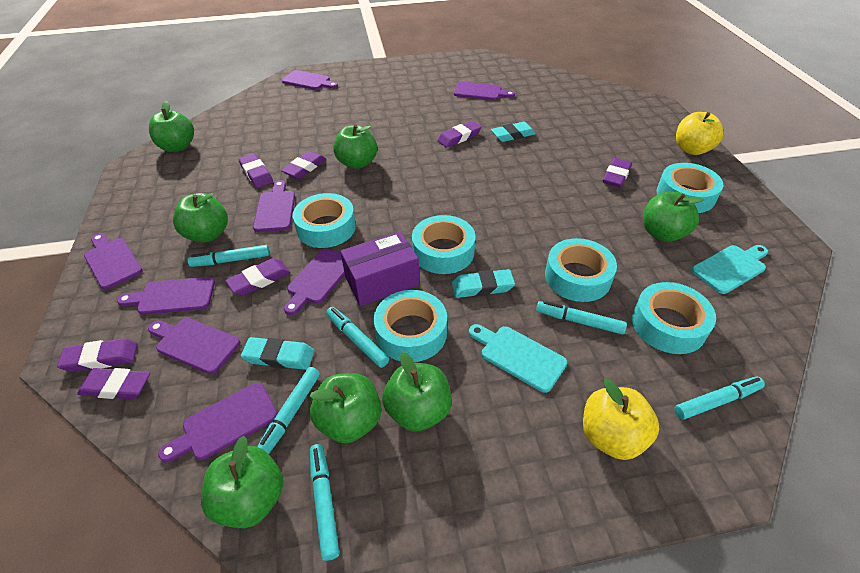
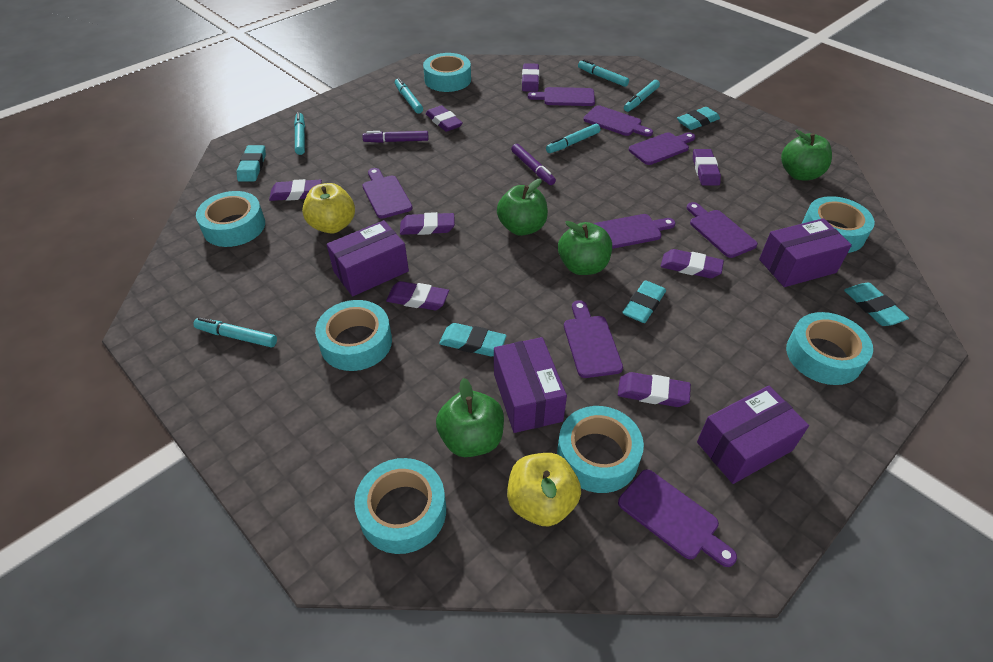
green apple: 7 -> 4
purple box: 1 -> 4
purple eraser: 7 -> 8
purple marker: 0 -> 2
turquoise cutting board: 2 -> 0
turquoise eraser: 3 -> 5
turquoise tape: 6 -> 7

